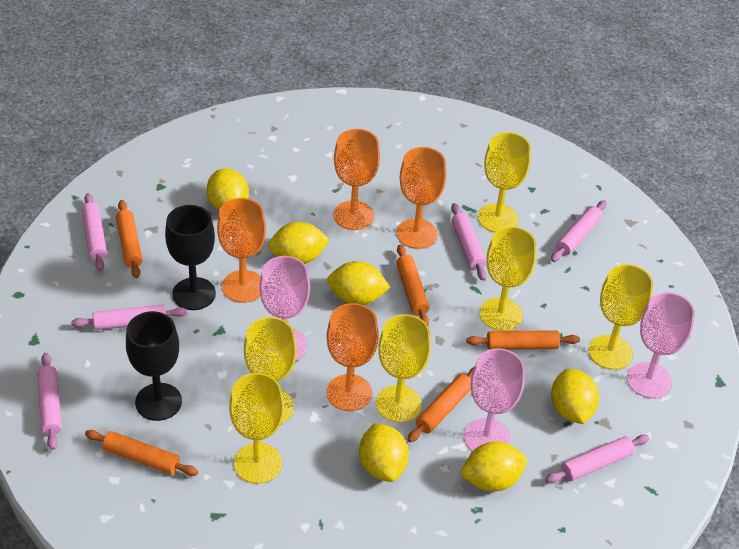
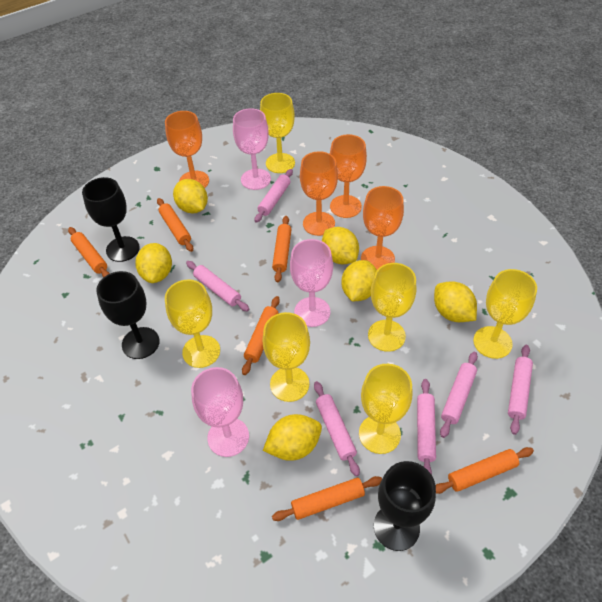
black goblet: 2 -> 3
orange rolling pin: 5 -> 6

